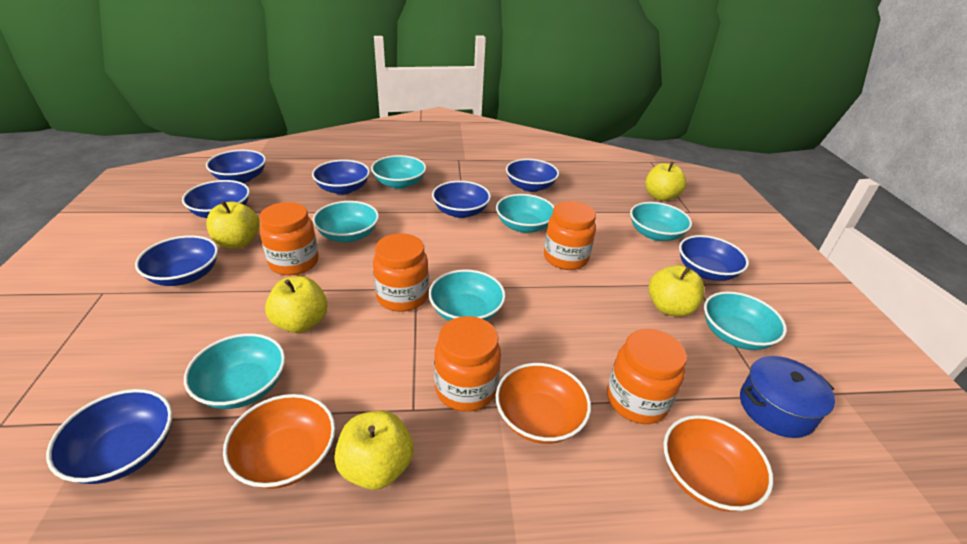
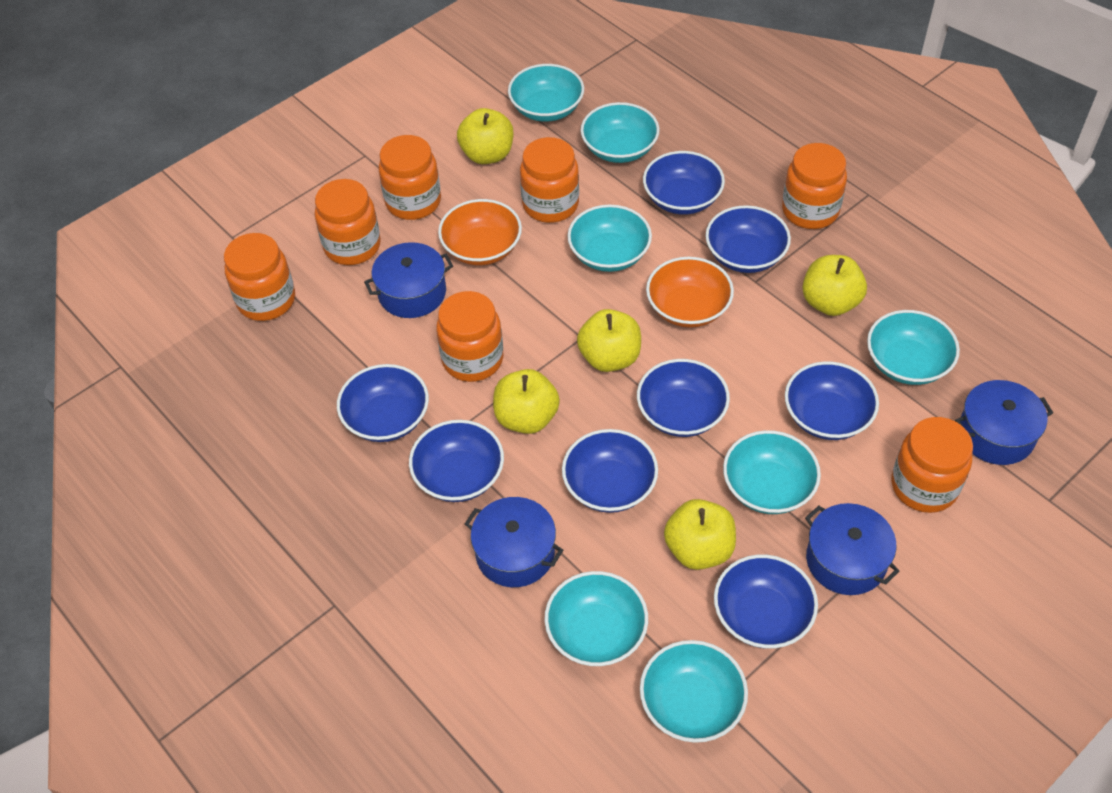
blue pot: 1 -> 4
orange bowl: 3 -> 2
orange jar: 5 -> 7

